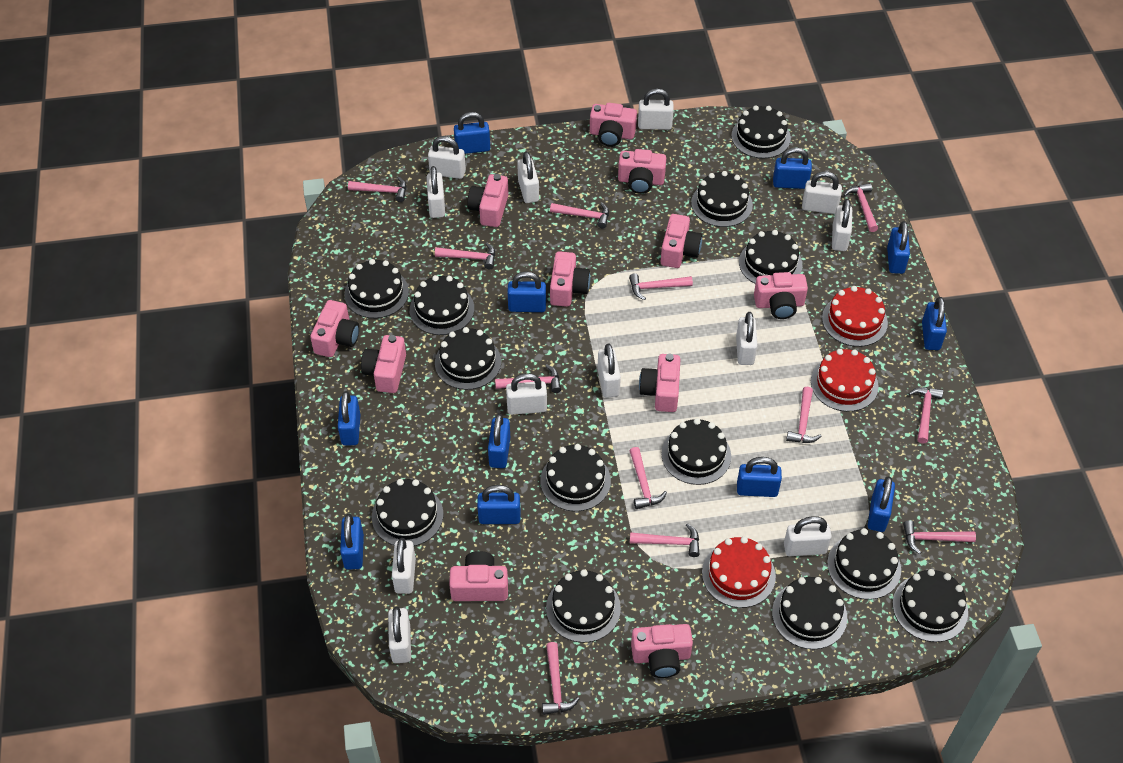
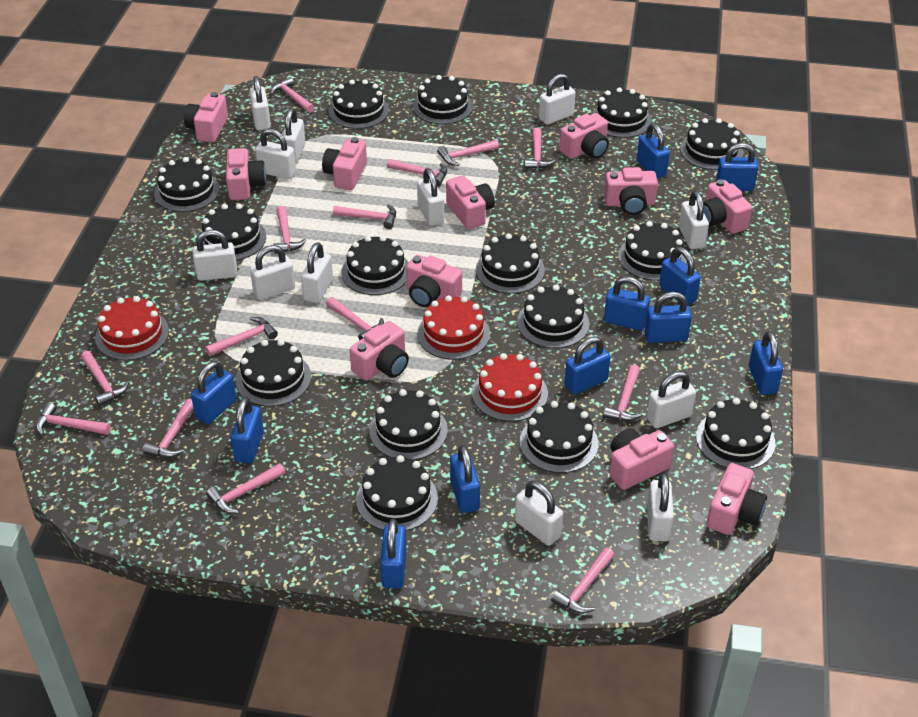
black cake: 13 -> 15
pink hammer: 12 -> 14

